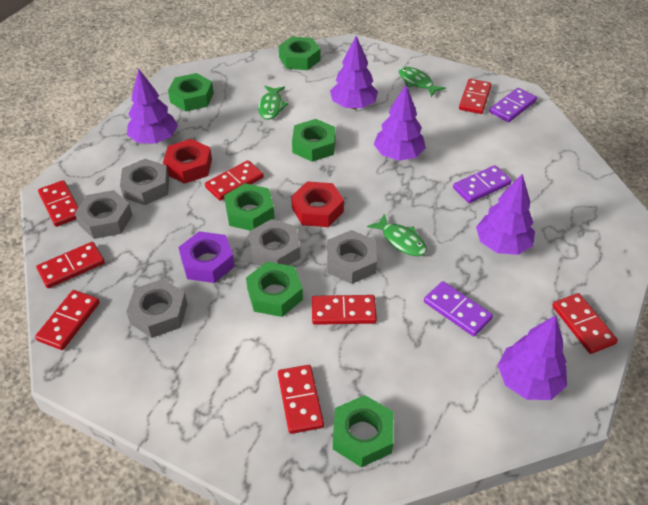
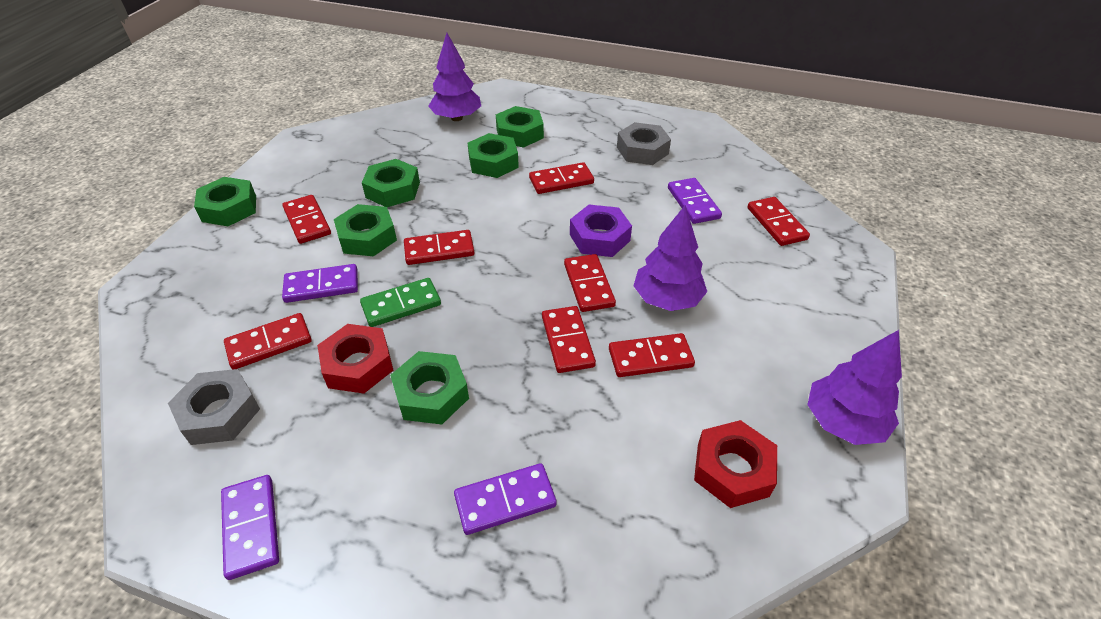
green domino: 0 -> 1
green fish: 3 -> 0
grey nut: 5 -> 2
purple domino: 3 -> 4
purple tree: 5 -> 3

